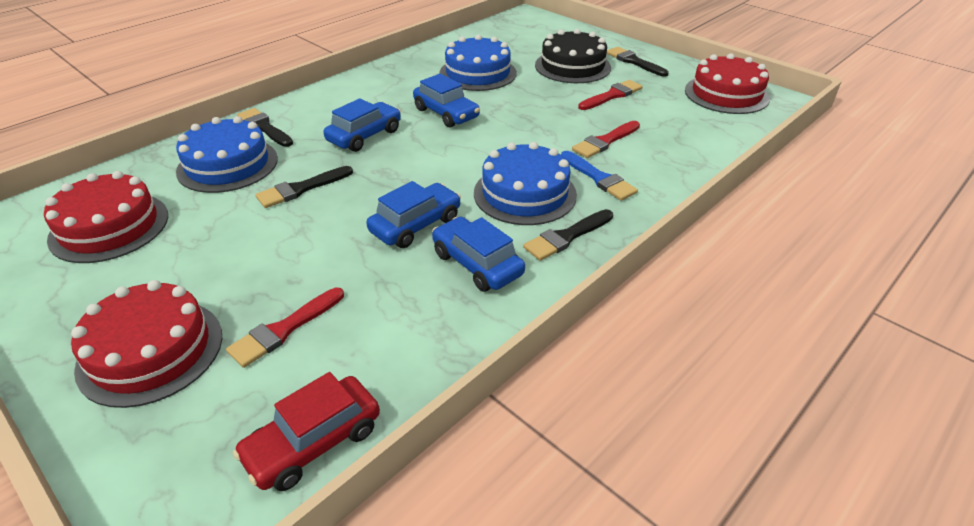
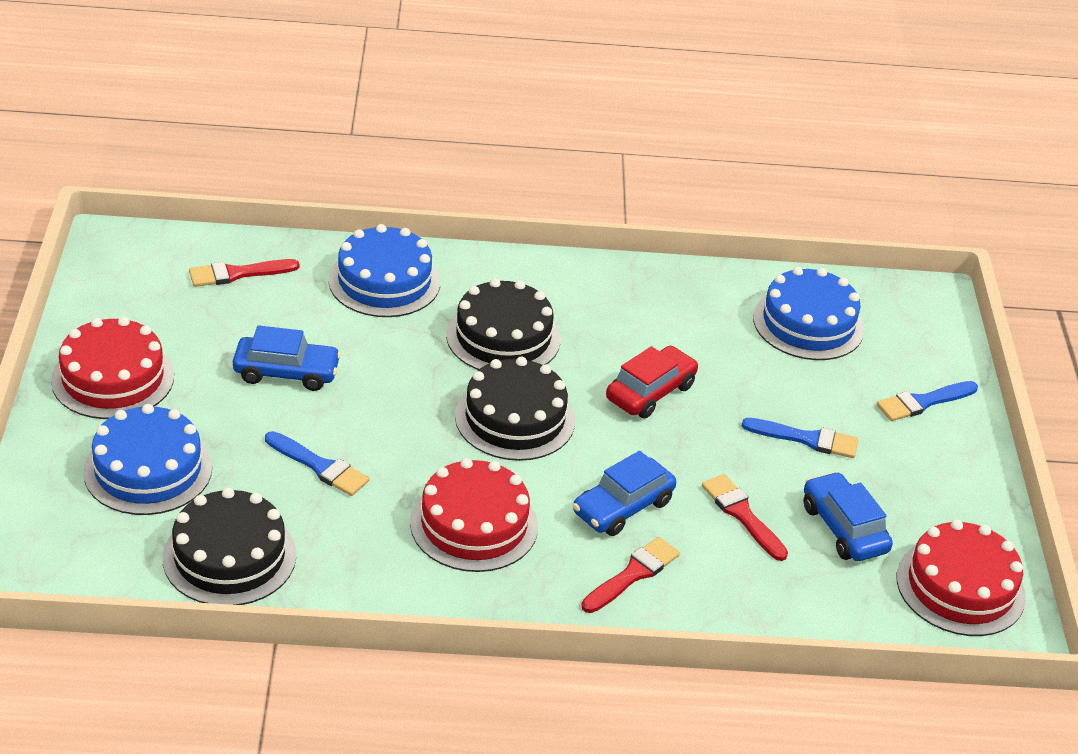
black brush: 4 -> 0
black cake: 1 -> 3
blue brush: 1 -> 3
blue car: 4 -> 3

